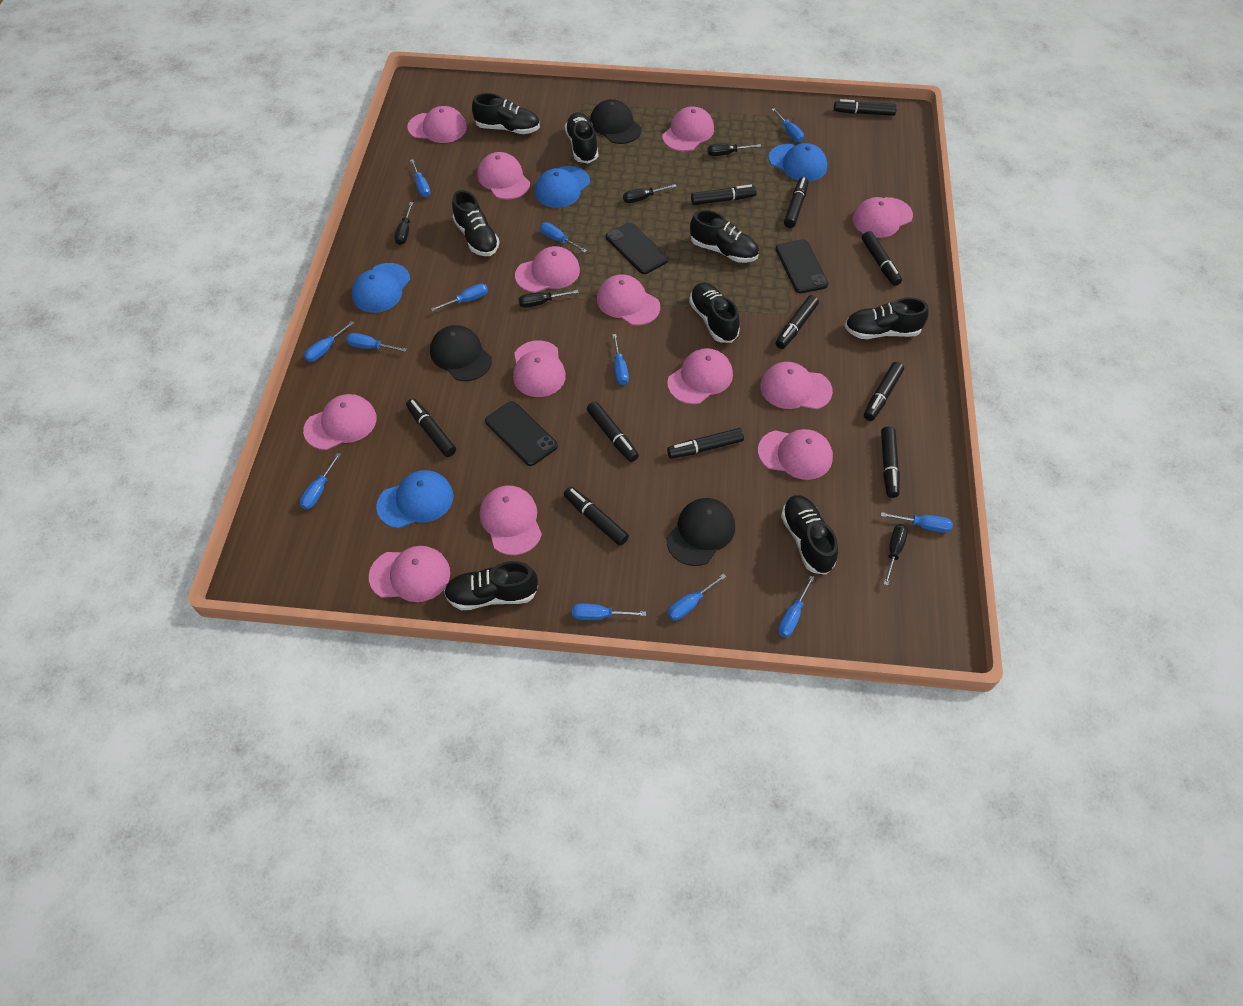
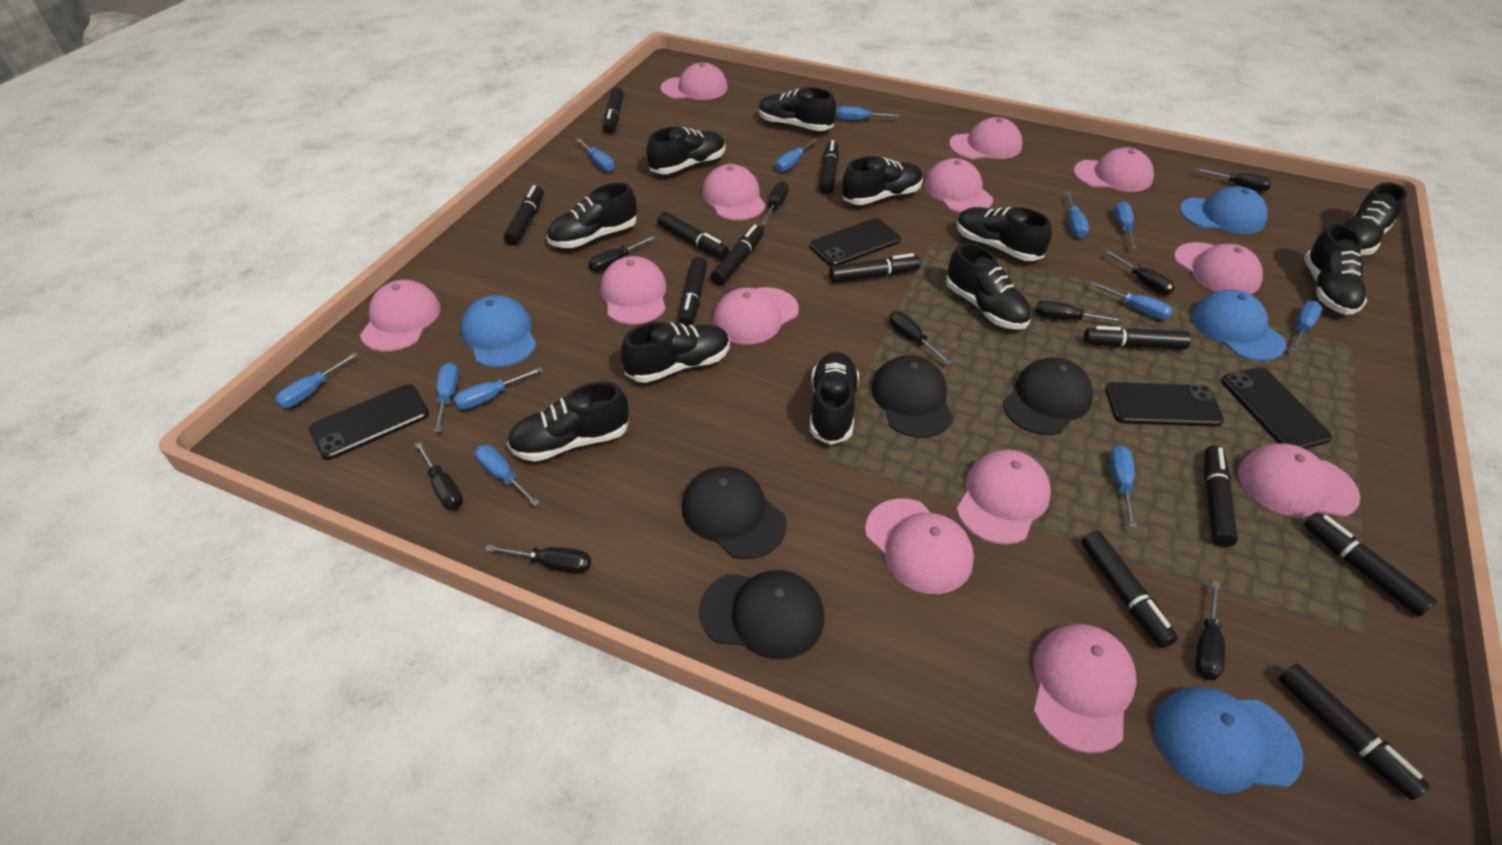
black cap: 3 -> 4
black marker: 11 -> 12
black phone: 3 -> 4
black screwdriver: 5 -> 9
black shoe: 8 -> 11

